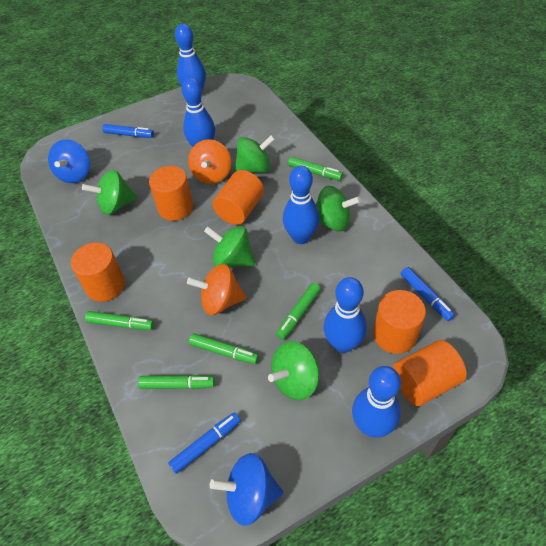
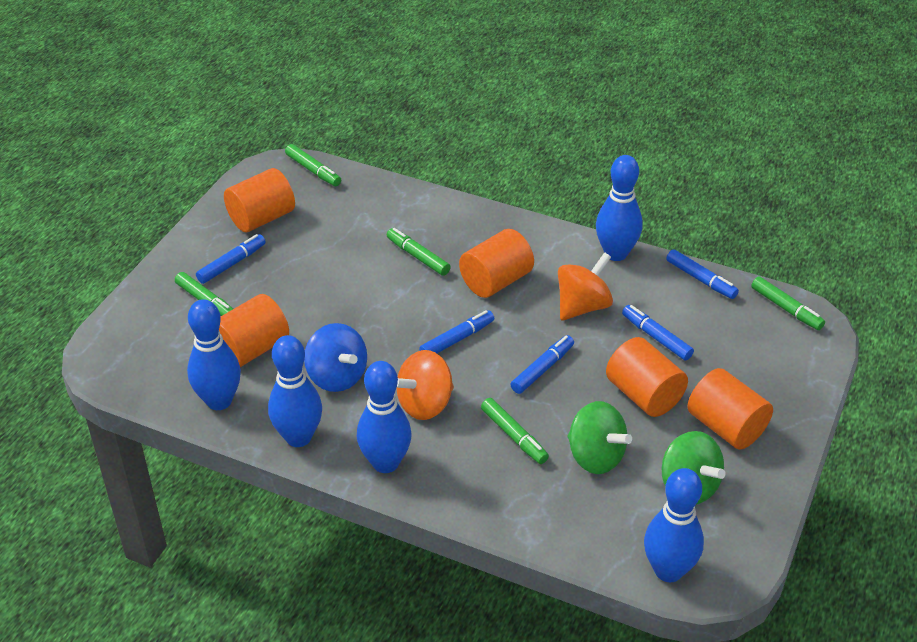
blue marker: 3 -> 5
blue spinning top: 2 -> 1
green spinning top: 5 -> 2

